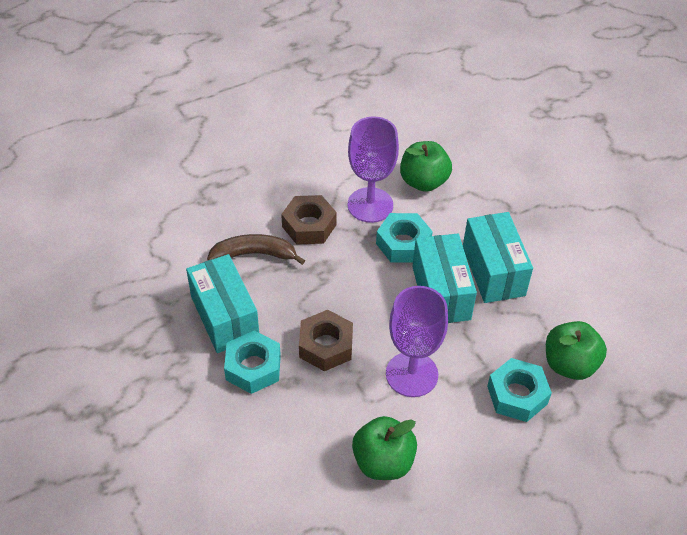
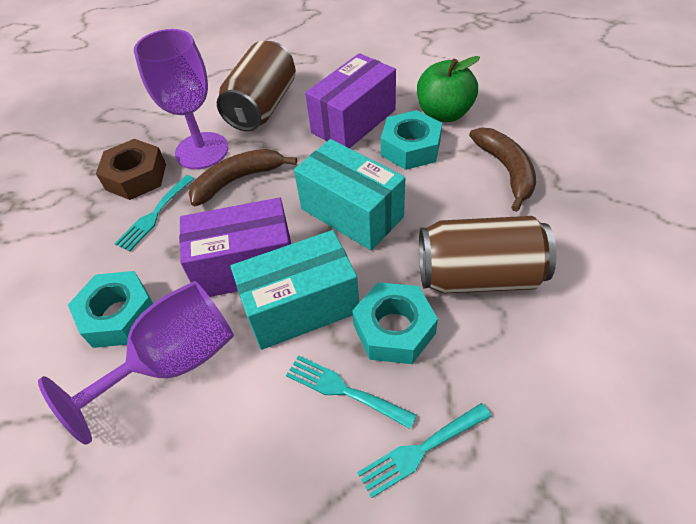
brown banana: 1 -> 2
brown can: 0 -> 2
brown nut: 2 -> 1
green apple: 3 -> 1
purple box: 0 -> 2
turquoise box: 3 -> 2
turquoise fork: 0 -> 3

